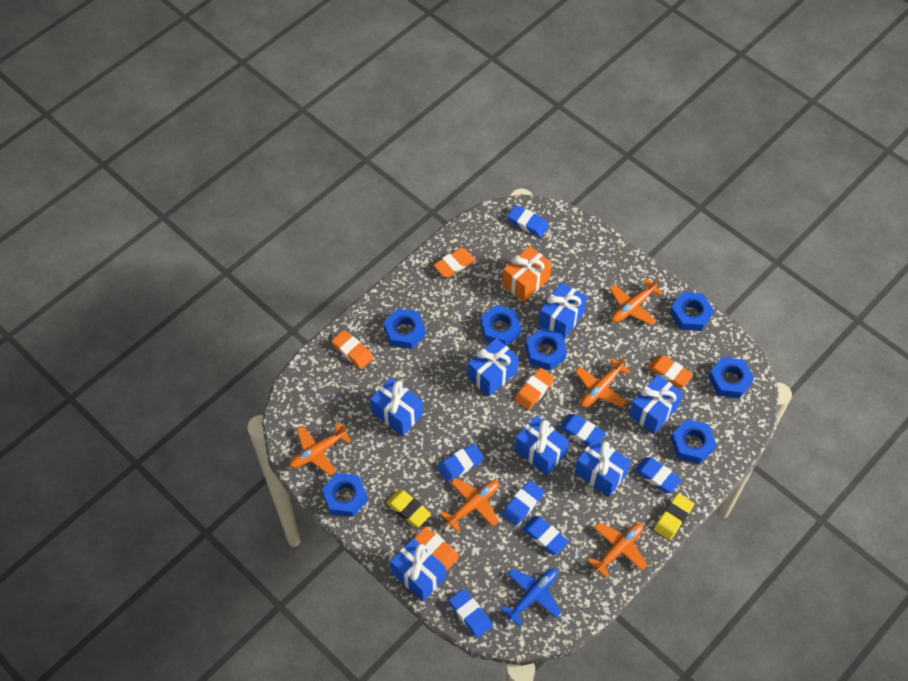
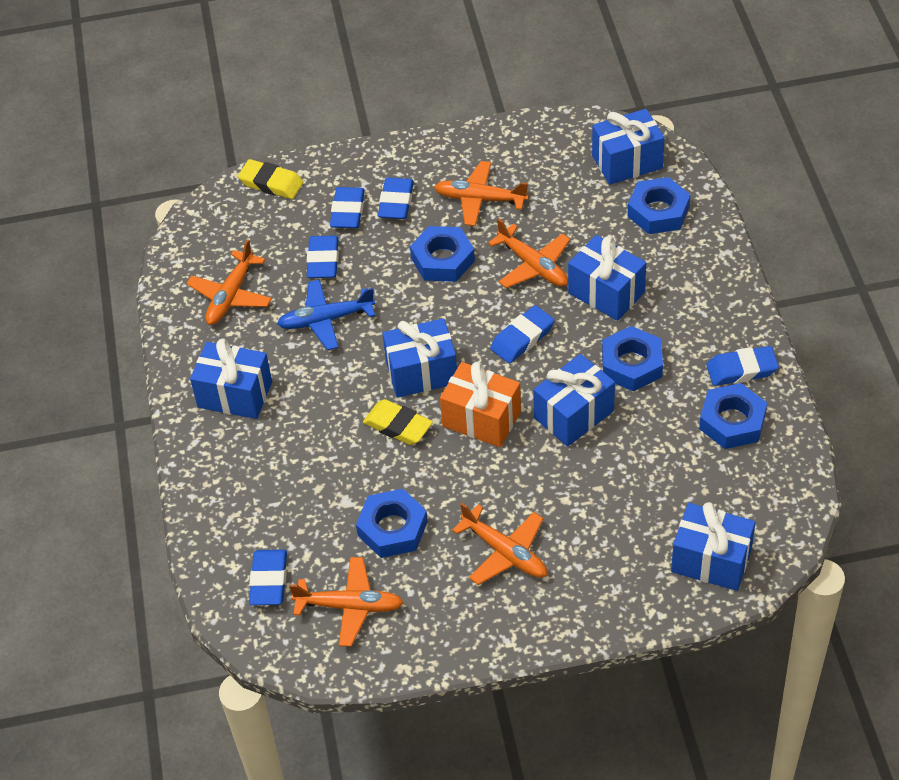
blue eraser: 7 -> 6
blue gift: 7 -> 6
blue nut: 7 -> 5
orange eraser: 5 -> 0

